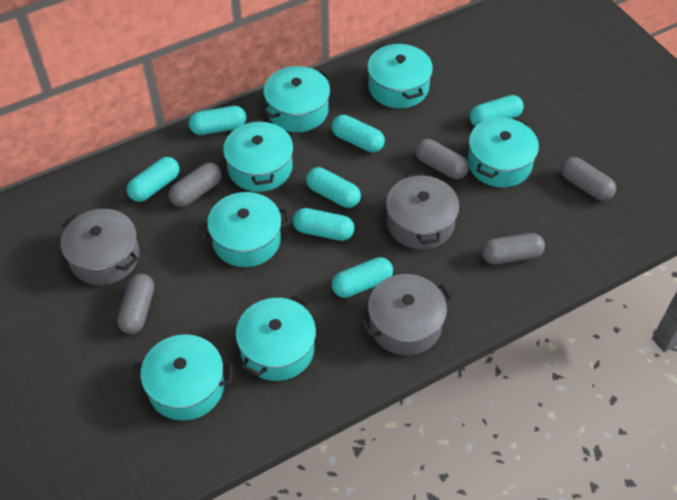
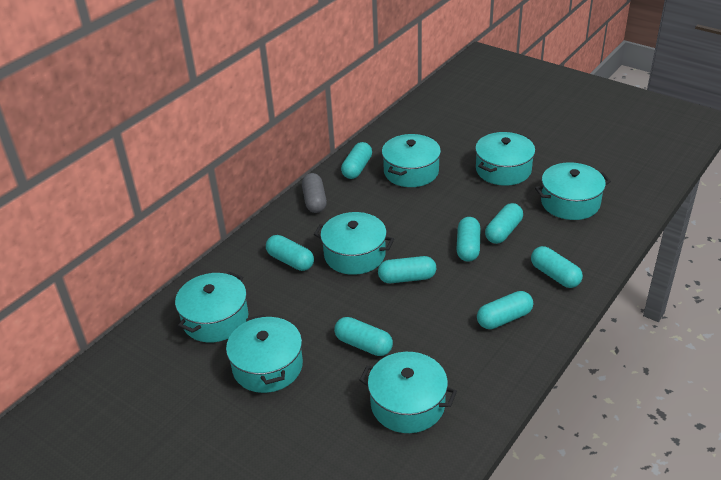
grey capsule: 5 -> 1
grey pot: 3 -> 0
turquoise capsule: 7 -> 8

